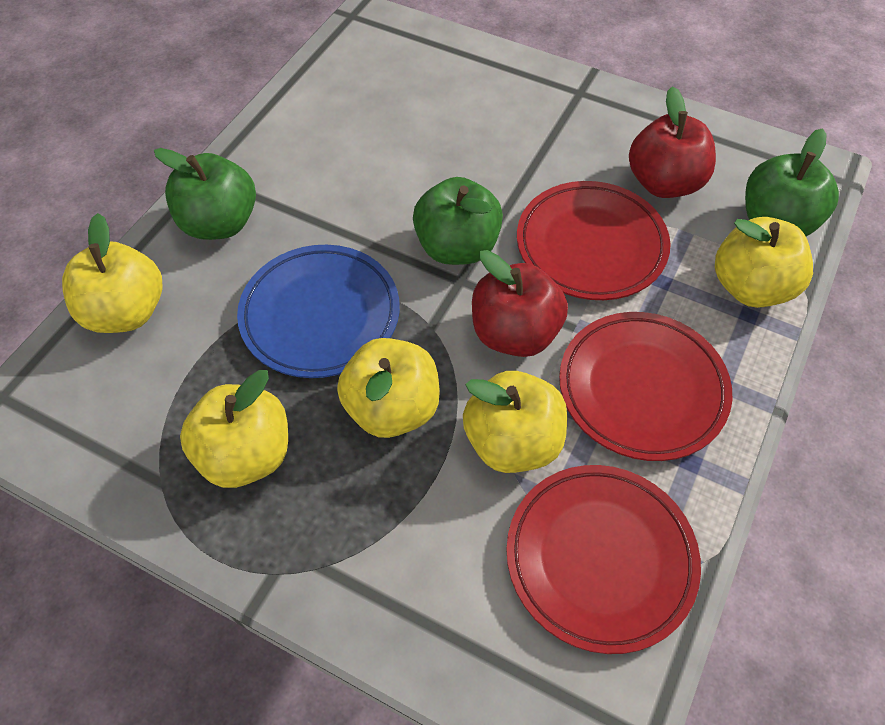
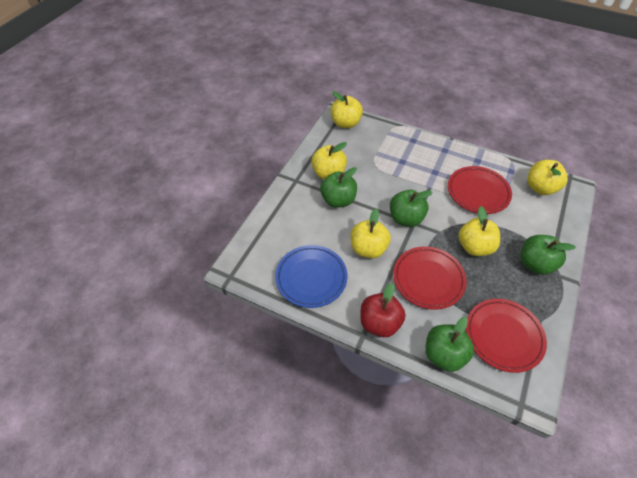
green apple: 3 -> 4
red apple: 2 -> 1

